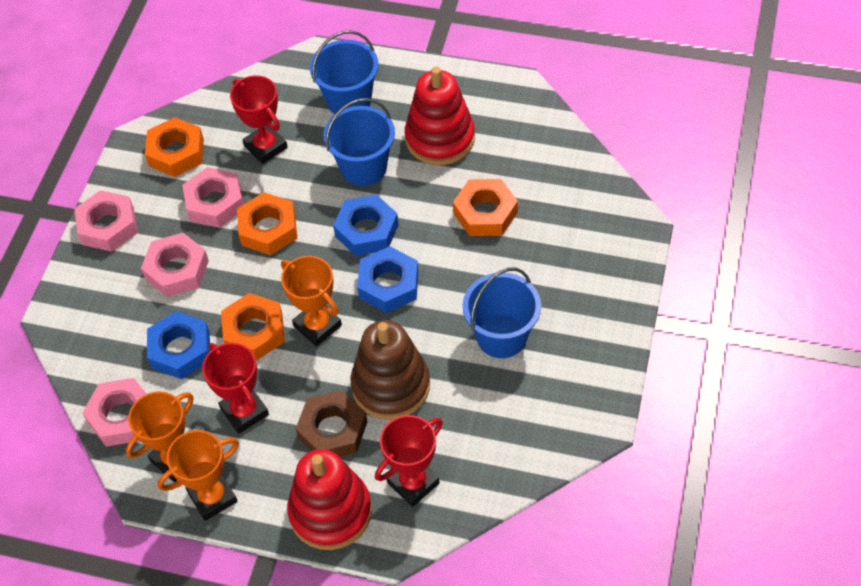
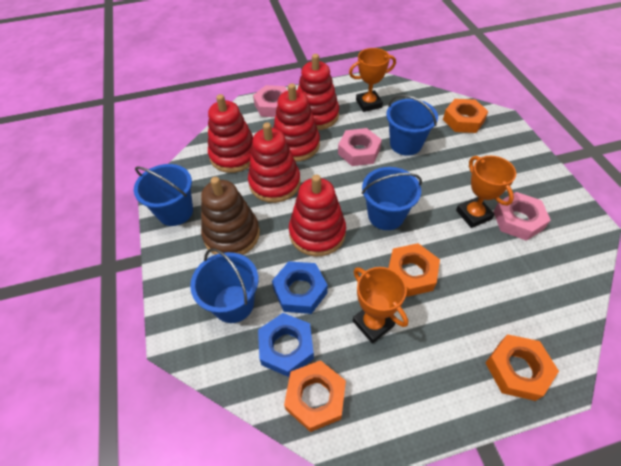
blue bucket: 3 -> 4
blue nut: 3 -> 2
brown nut: 1 -> 0
pink nut: 4 -> 3
red stacking toy: 2 -> 5
red trophy: 3 -> 0

